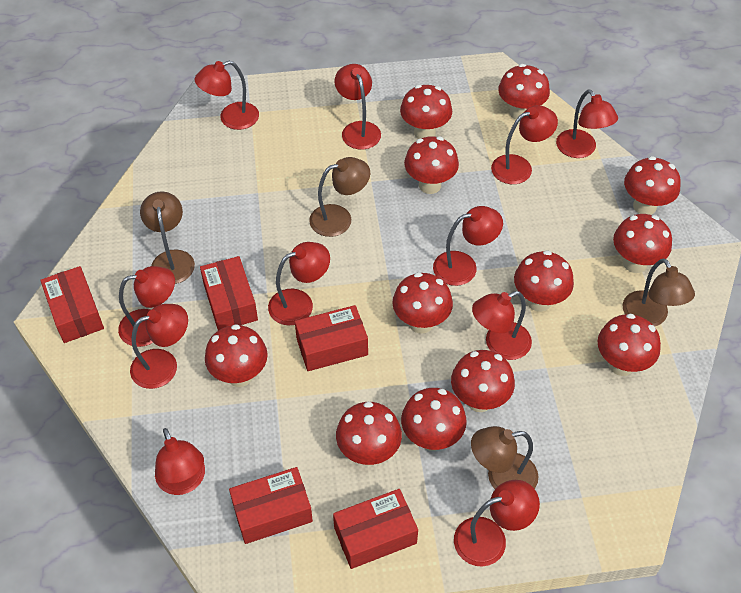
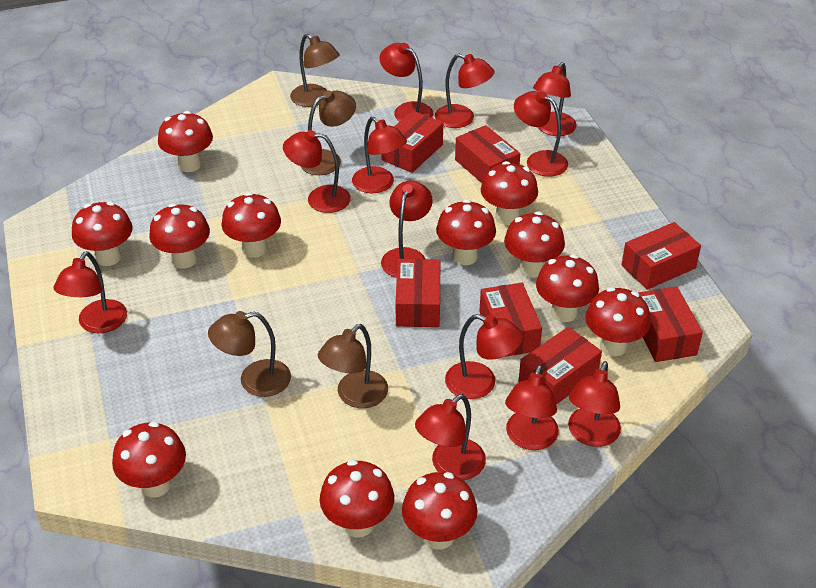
red box: 5 -> 7
red lamp: 11 -> 12

